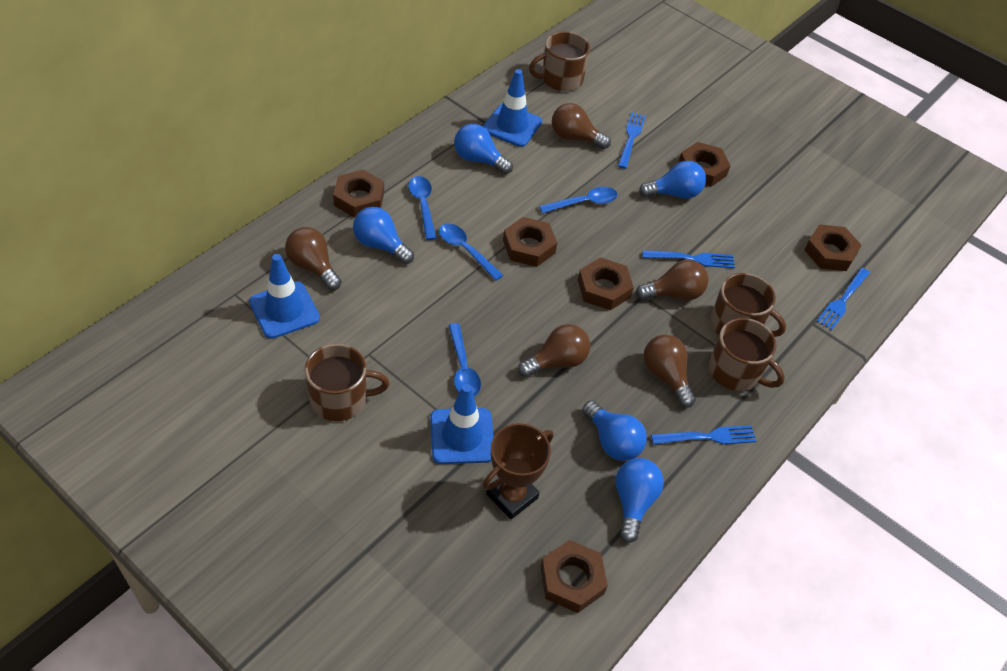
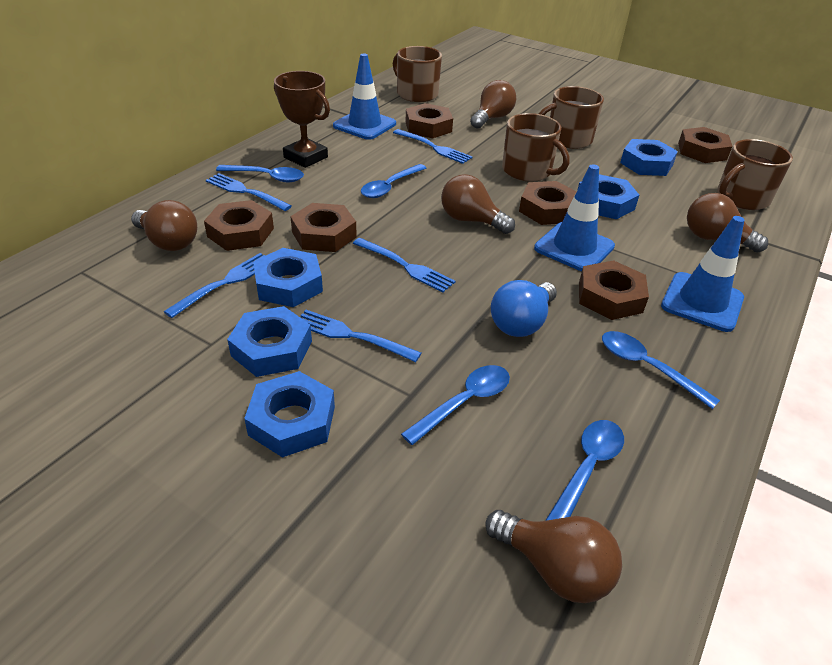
blue fork: 4 -> 5
blue light bulb: 5 -> 1
blue nut: 0 -> 5
blue spoon: 4 -> 5

